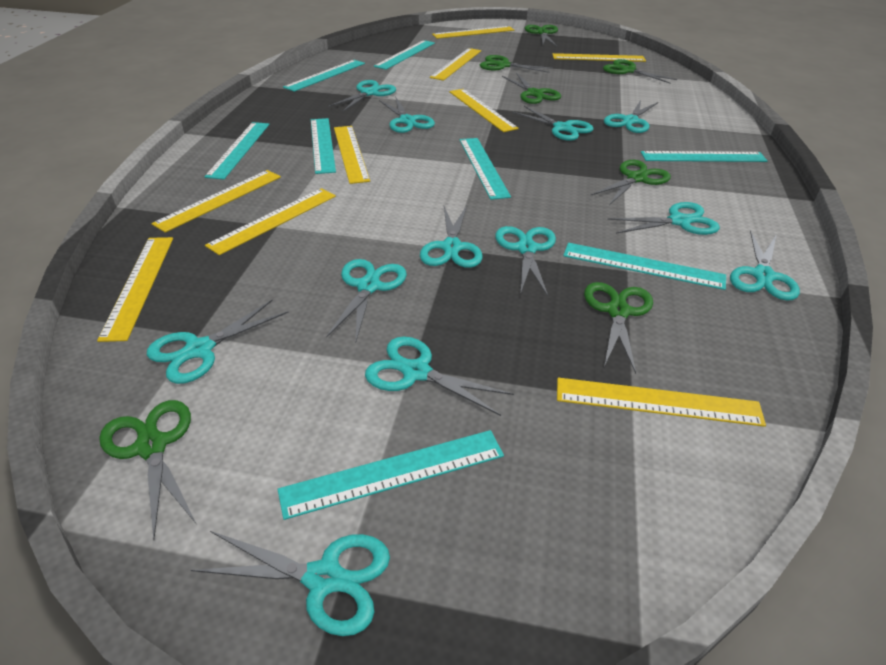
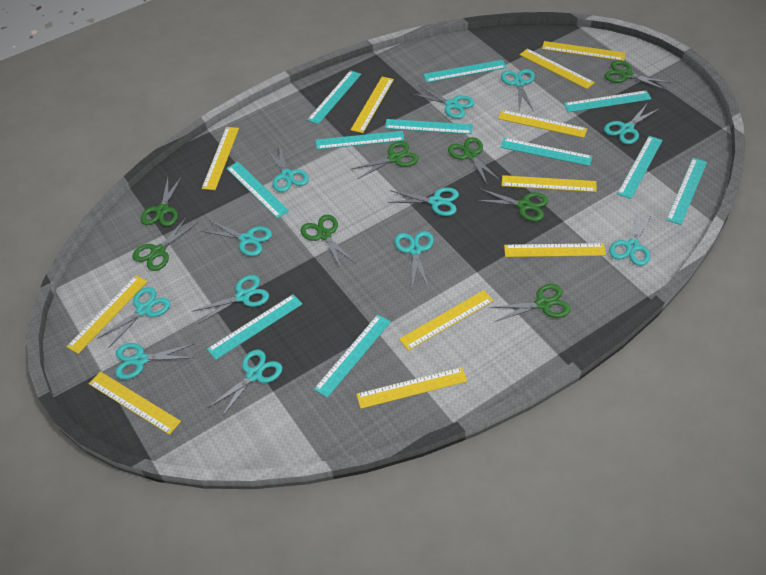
green scissors: 7 -> 8
turquoise ruler: 8 -> 11
yellow ruler: 9 -> 11

